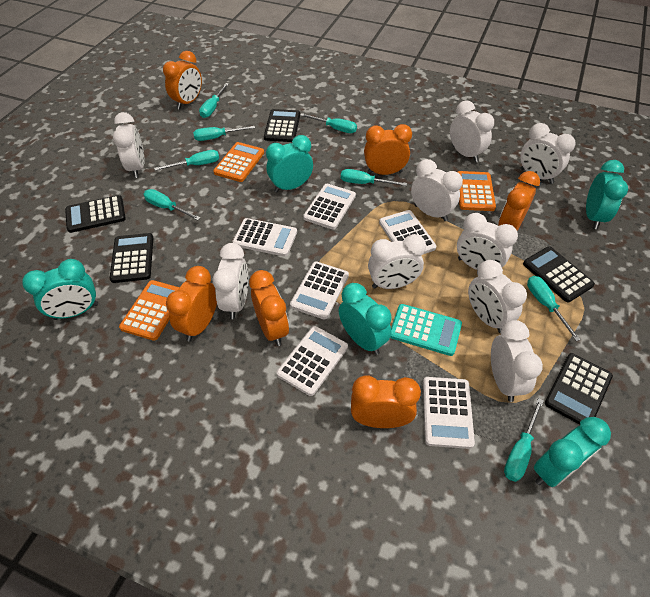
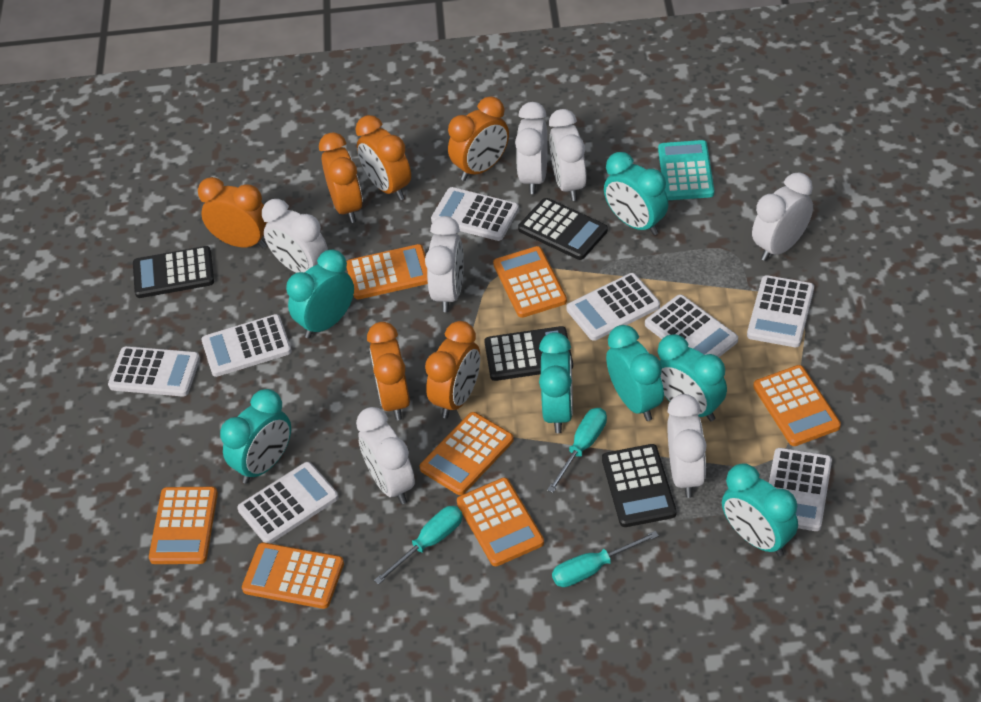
black calculator: 5 -> 4
orange calculator: 3 -> 7
turquoise clock: 5 -> 7
turquoise screwdriver: 8 -> 3
white calculator: 6 -> 8
white clock: 9 -> 7

